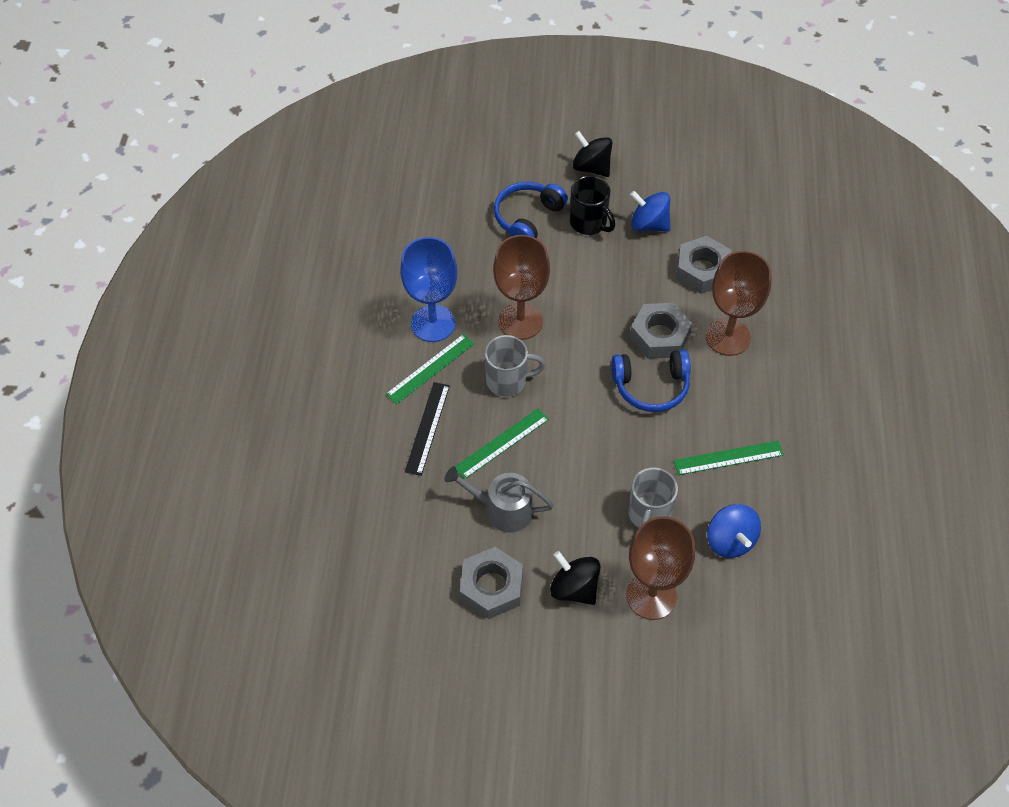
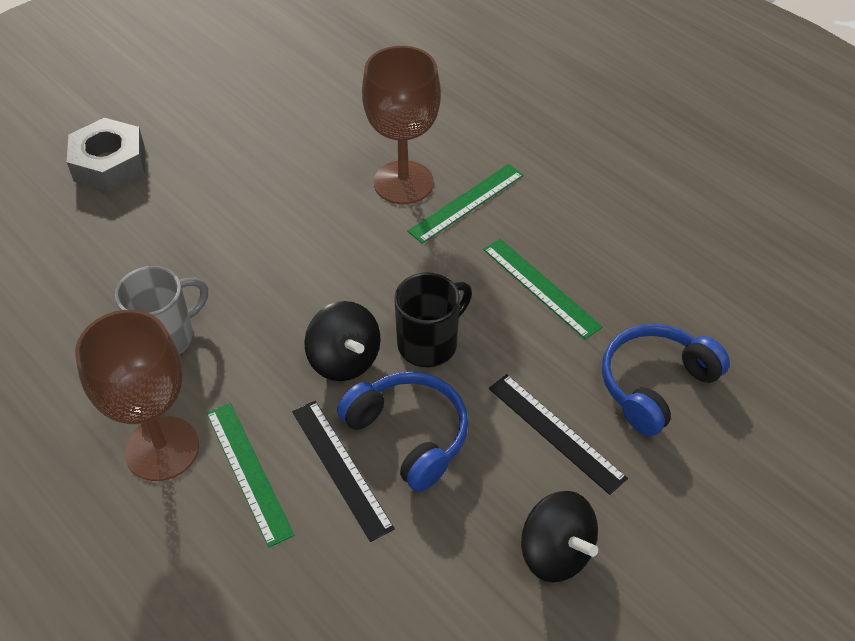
black ruler: 1 -> 2
blue goblet: 1 -> 0
blue spinning top: 2 -> 0
brown goblet: 3 -> 2
grey mug: 2 -> 1
grey nut: 3 -> 1
grey watering can: 1 -> 0

